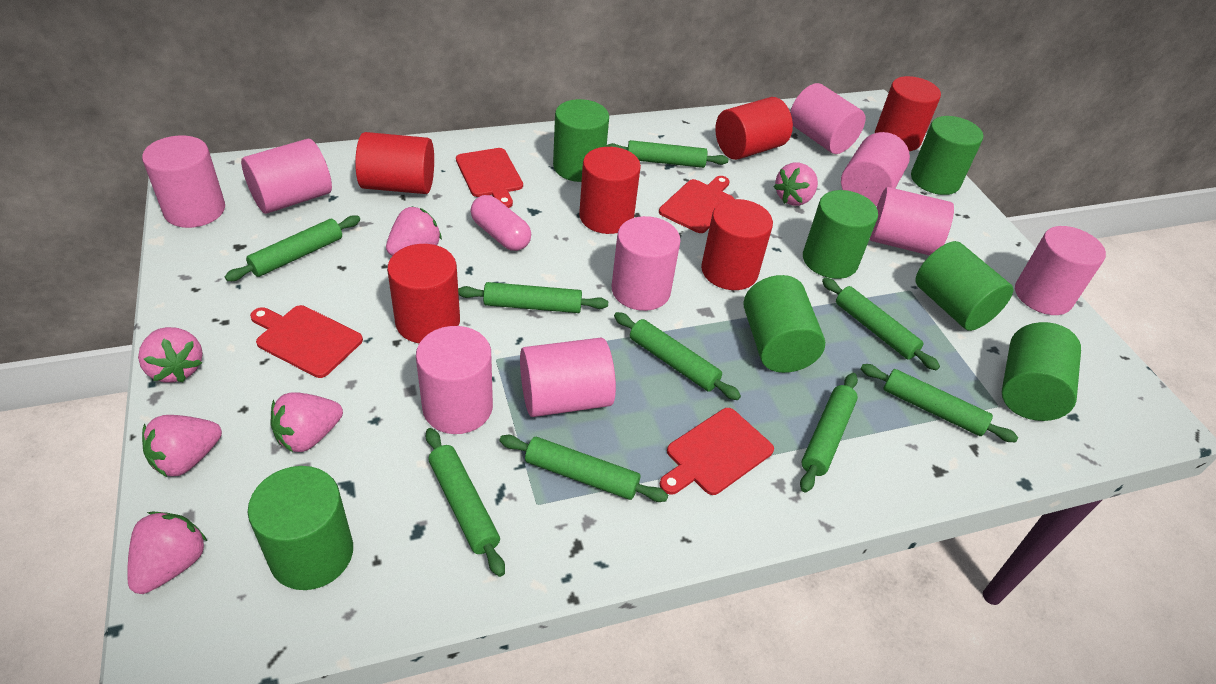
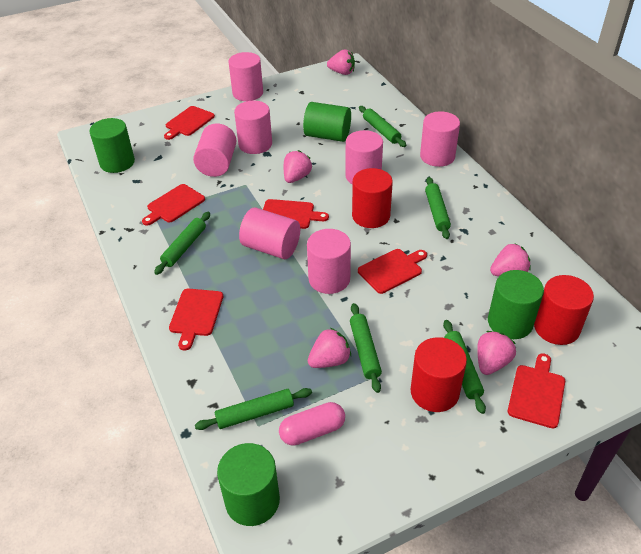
green cylinder: 7 -> 4
green rolling pin: 9 -> 6
pink cylinder: 9 -> 7
pink strawberry: 6 -> 5
red cutting board: 4 -> 6
red cylinder: 6 -> 3

